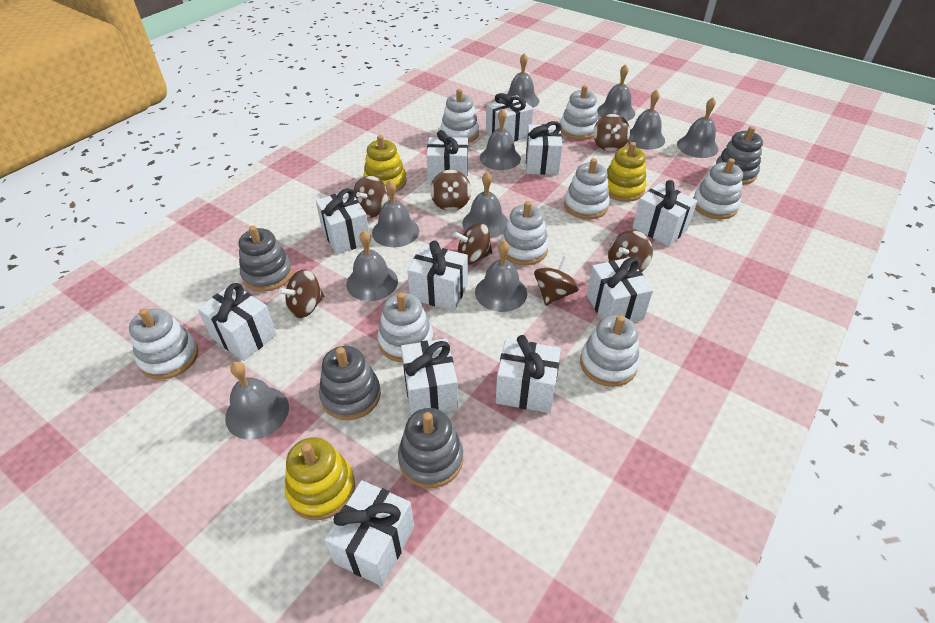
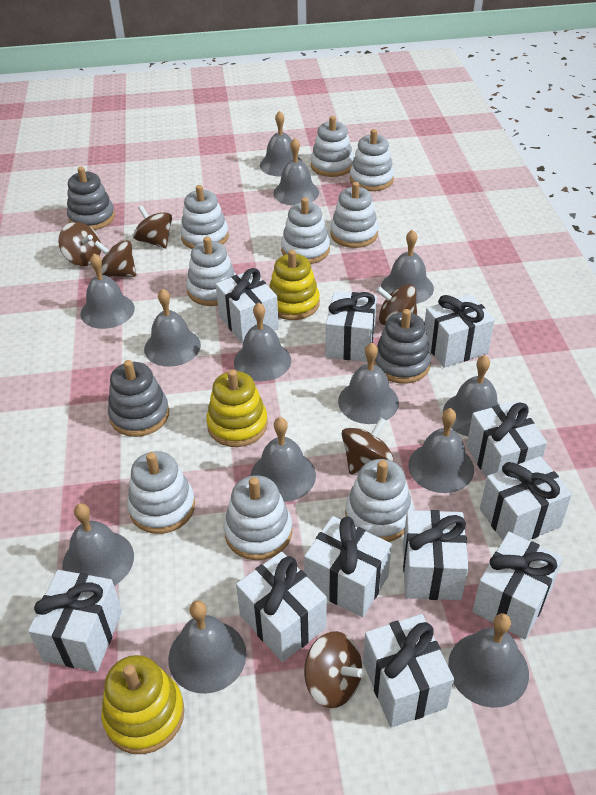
brown spinning top: 7 -> 6
grey bell: 10 -> 13
grey stacking toy: 4 -> 3
white stacking toy: 8 -> 9

